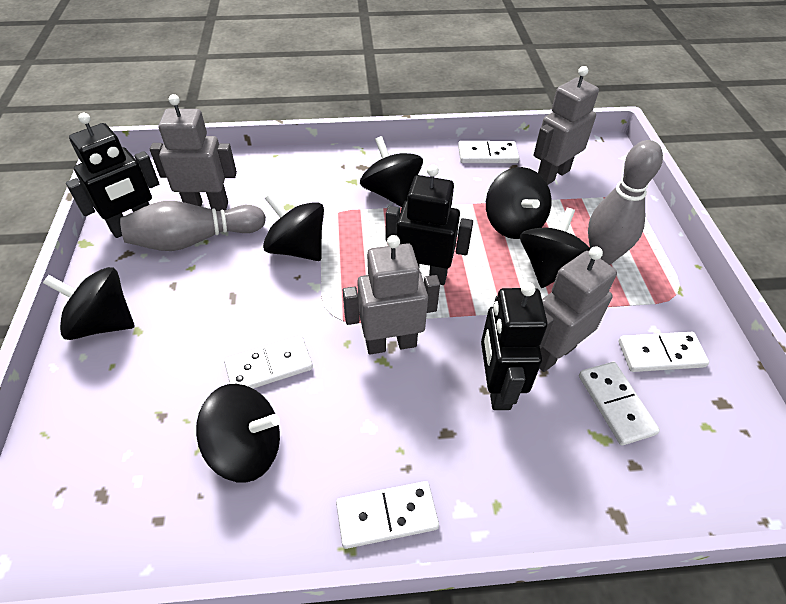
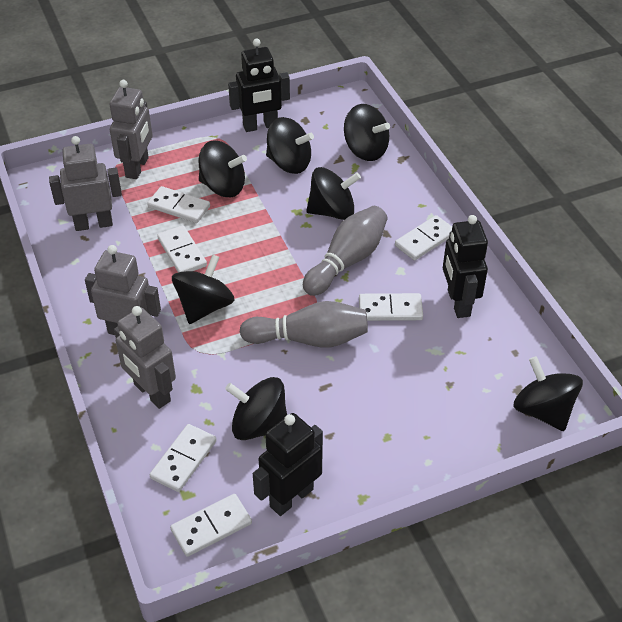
black spinning top: 6 -> 7
white domino: 5 -> 6

